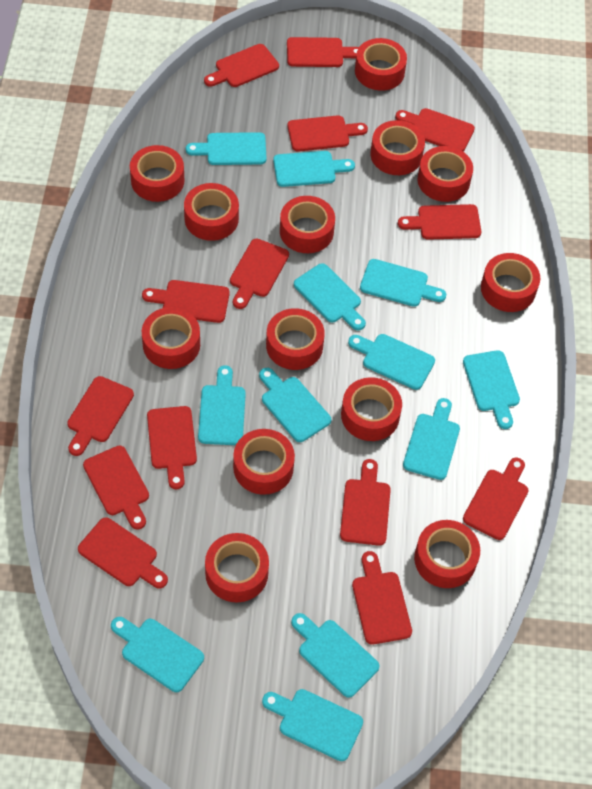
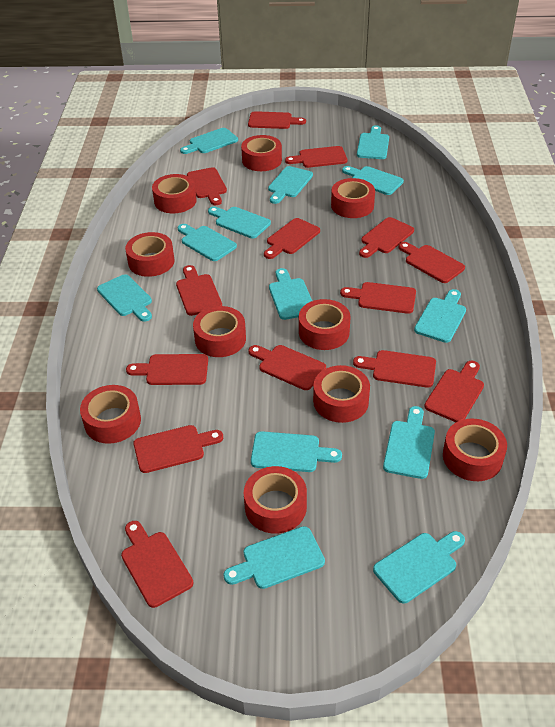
red tape: 13 -> 10
turquoise cutting board: 12 -> 13

